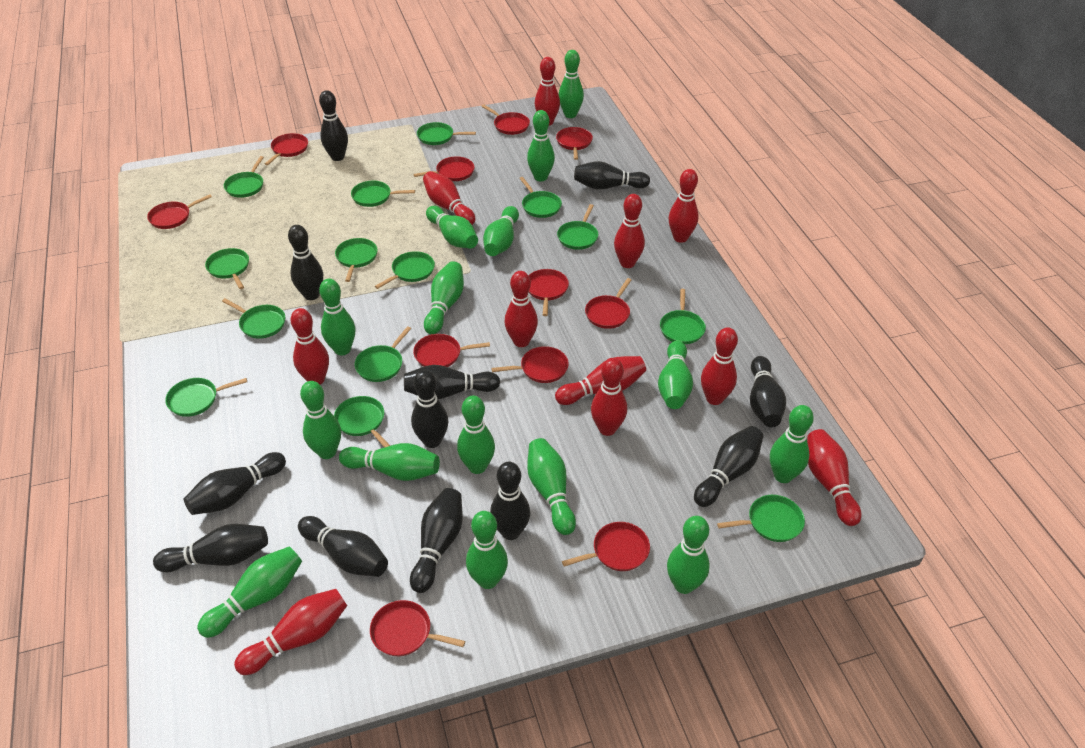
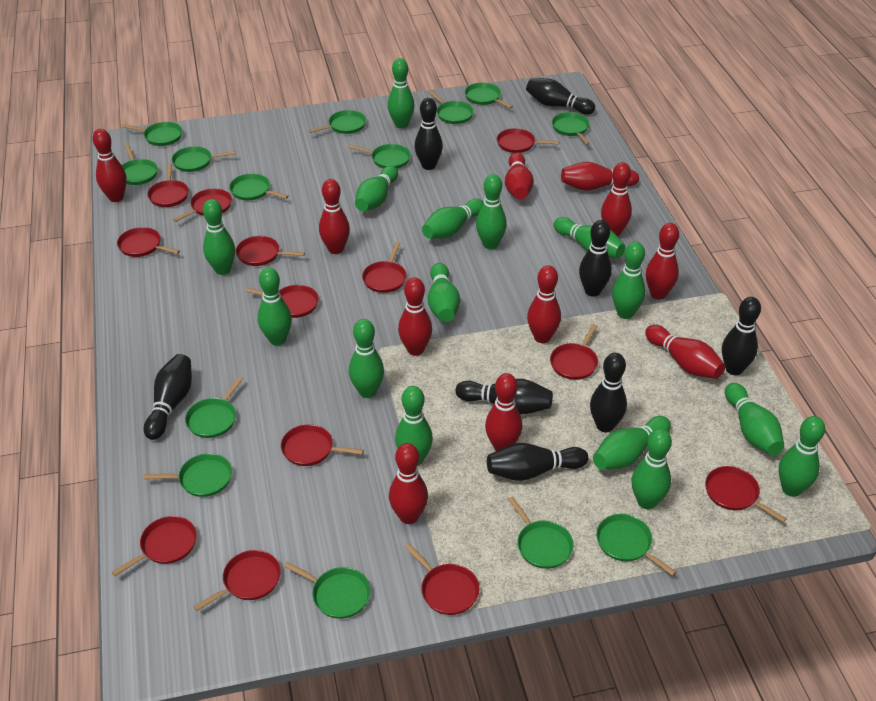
black bowling pin: 12 -> 8
red pan: 11 -> 13

